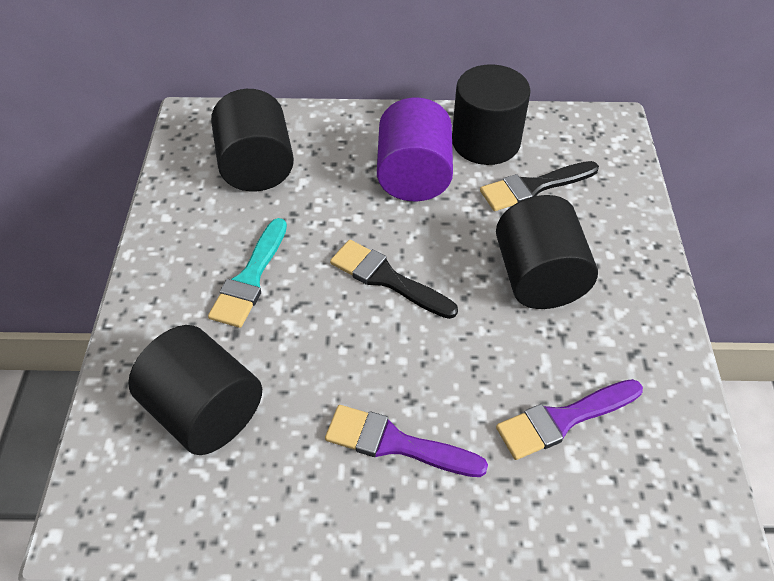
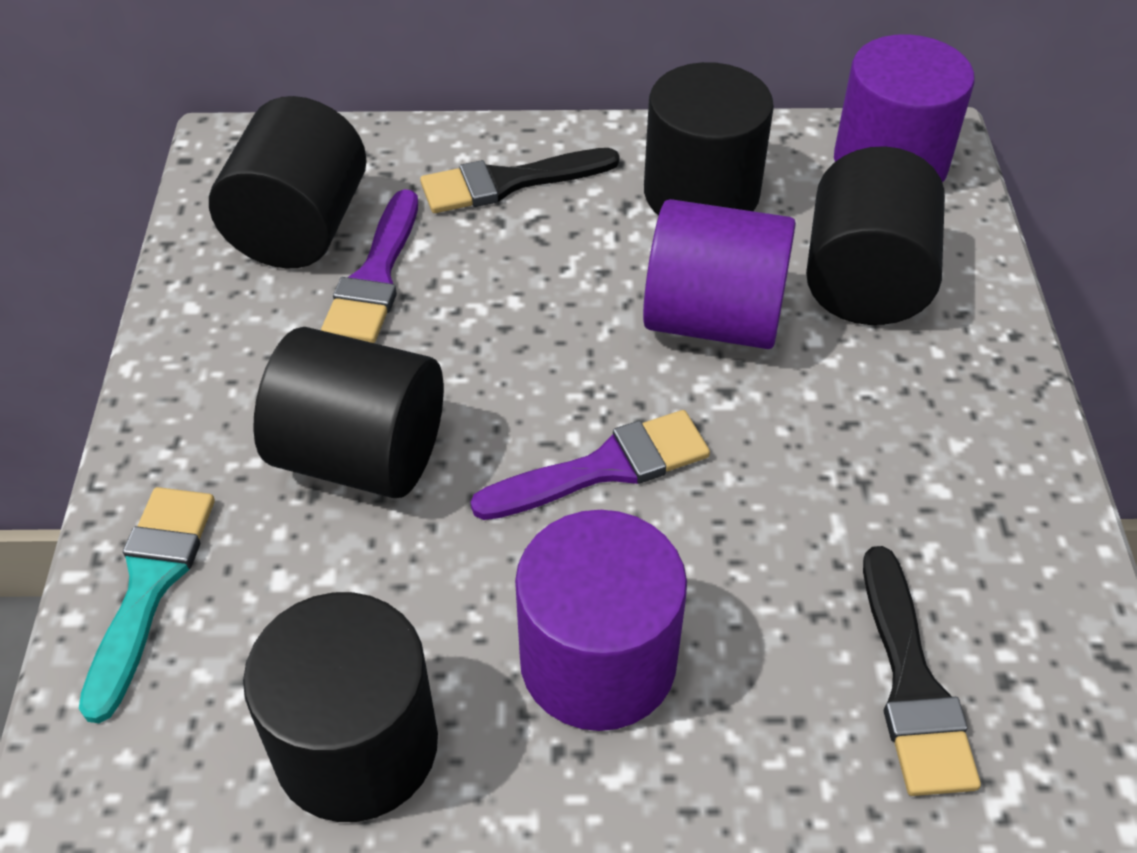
black cylinder: 4 -> 5
purple cylinder: 1 -> 3

